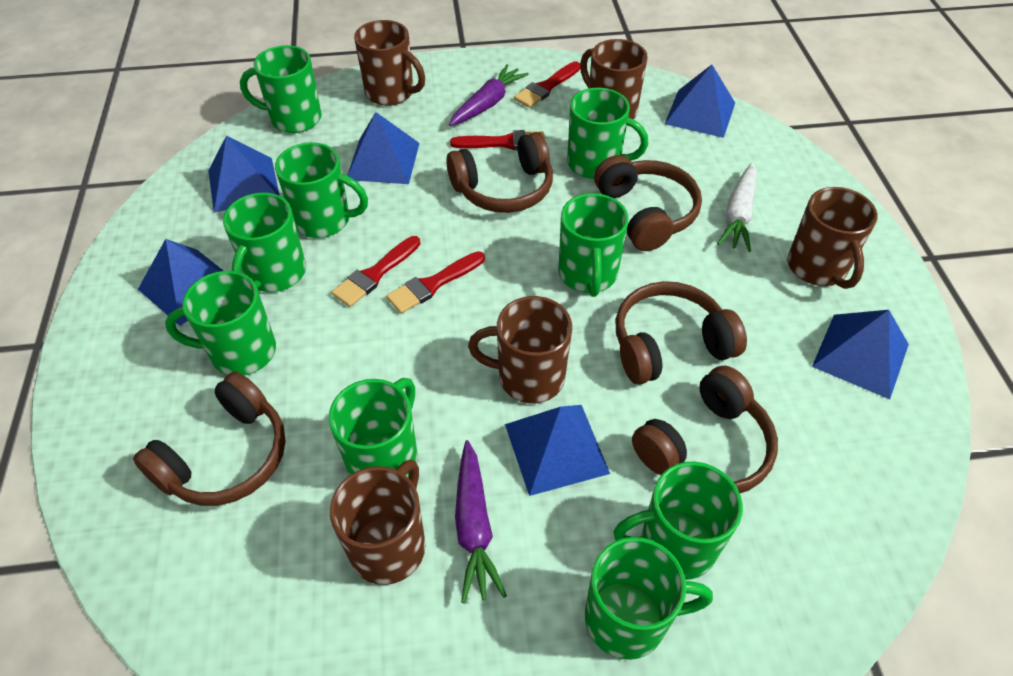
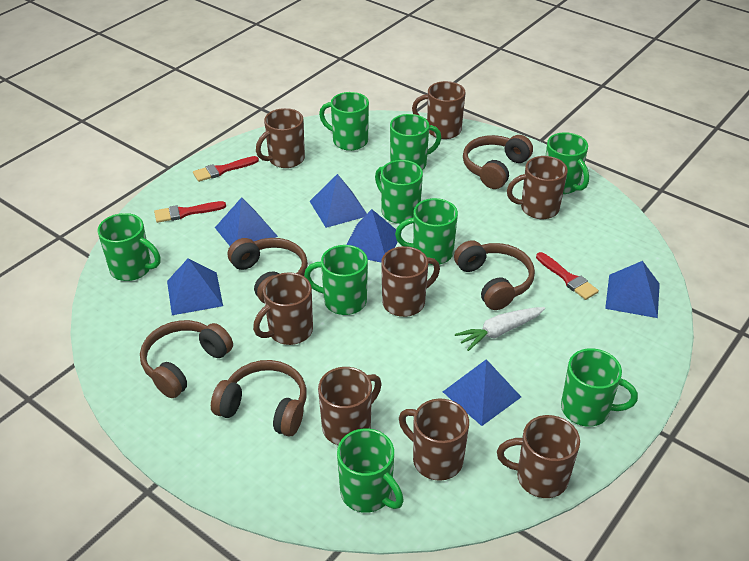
brown mug: 5 -> 8
purple carrot: 2 -> 0
red brush: 4 -> 3

